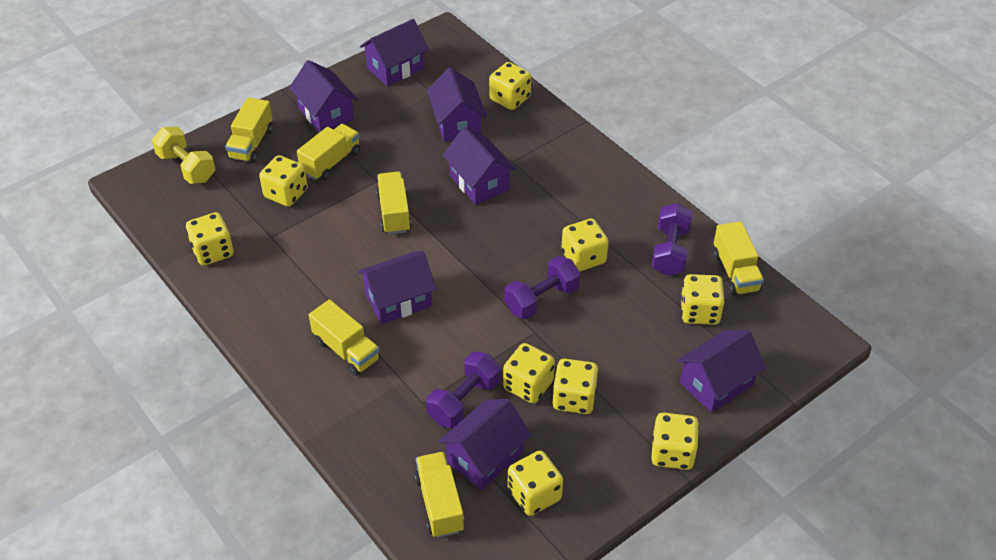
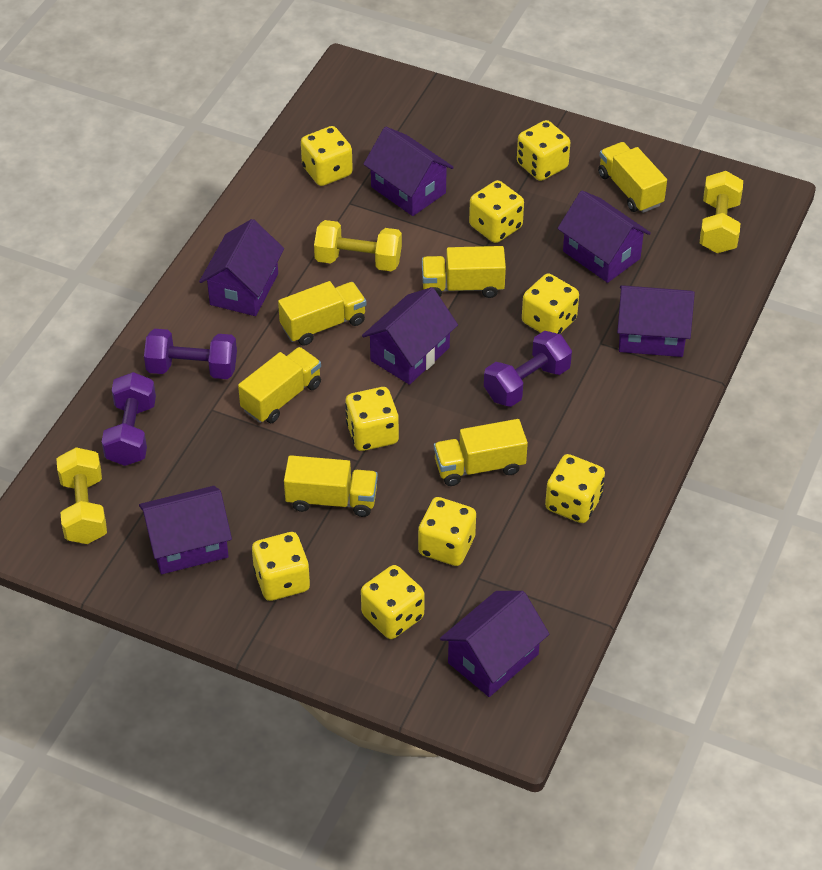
yellow dumbbell: 1 -> 3

